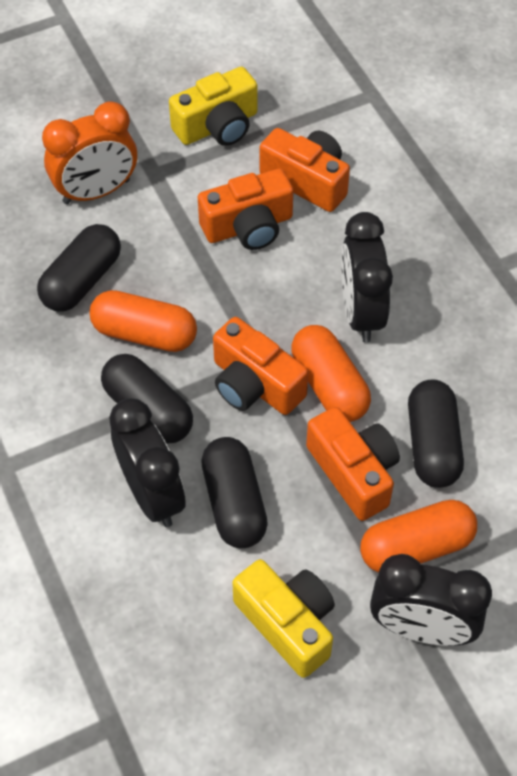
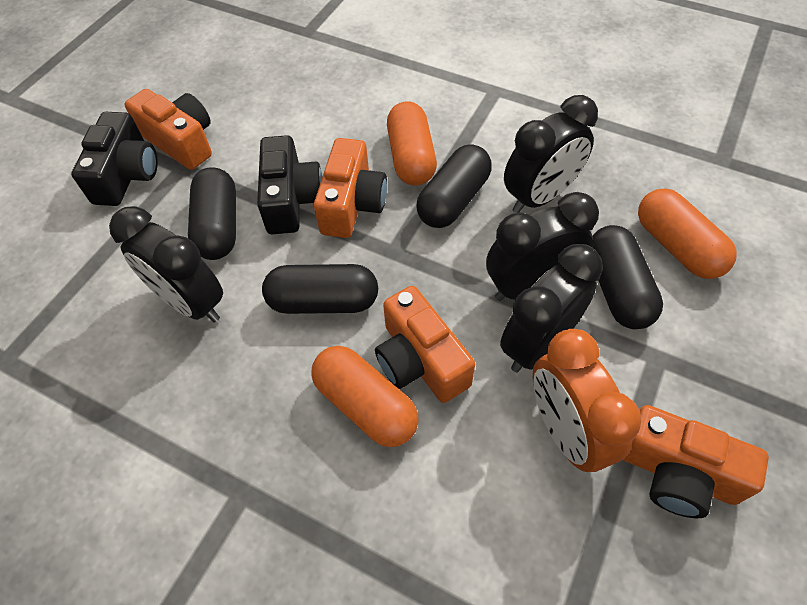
black camera: 0 -> 2
black clock: 3 -> 4
yellow camera: 2 -> 0

